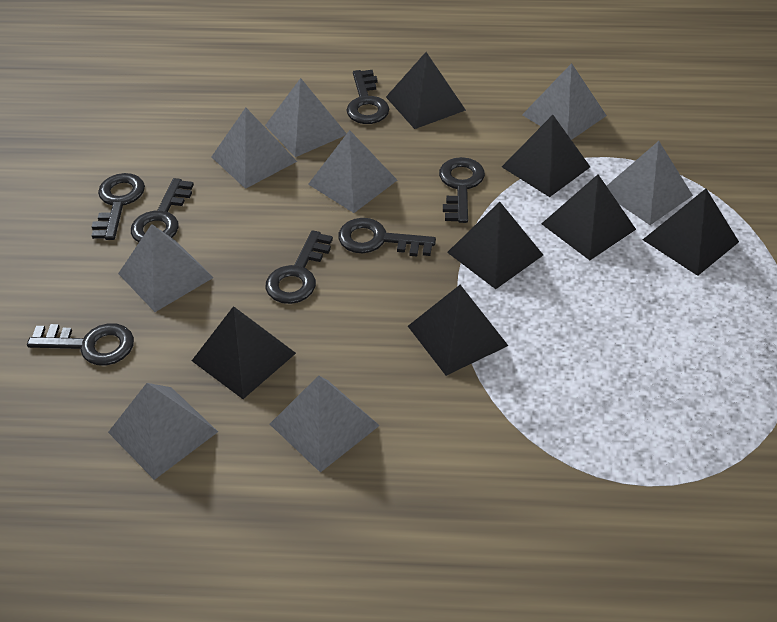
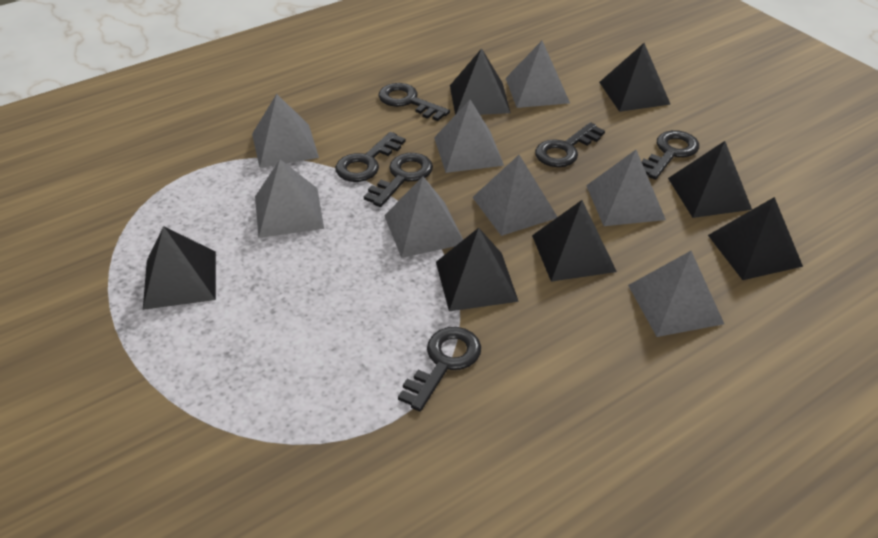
black key: 7 -> 6

